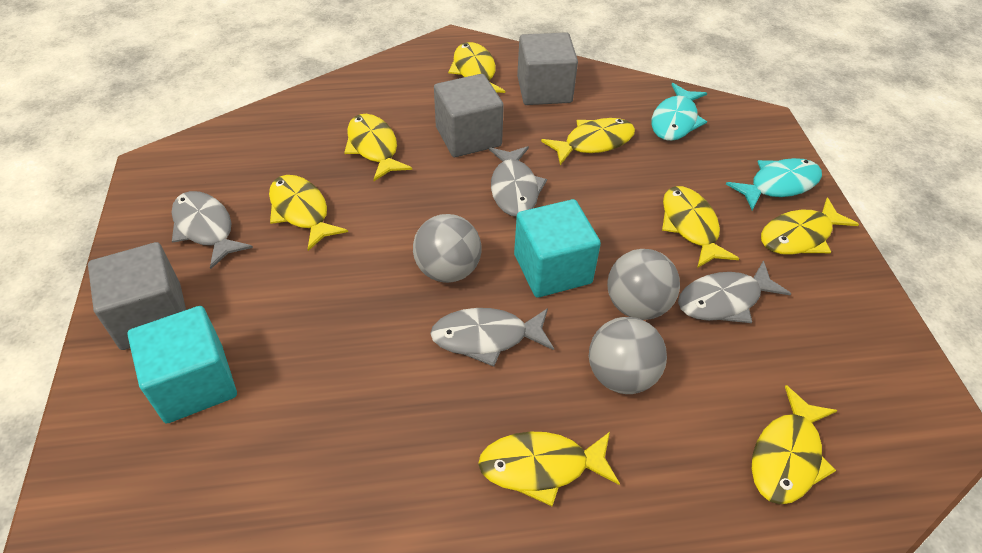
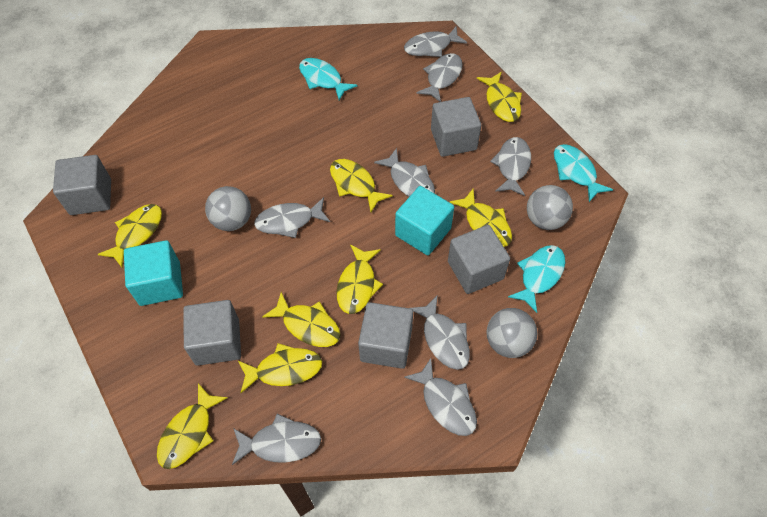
grey cube: 3 -> 5
grey fish: 4 -> 8
turquoise fish: 2 -> 3

